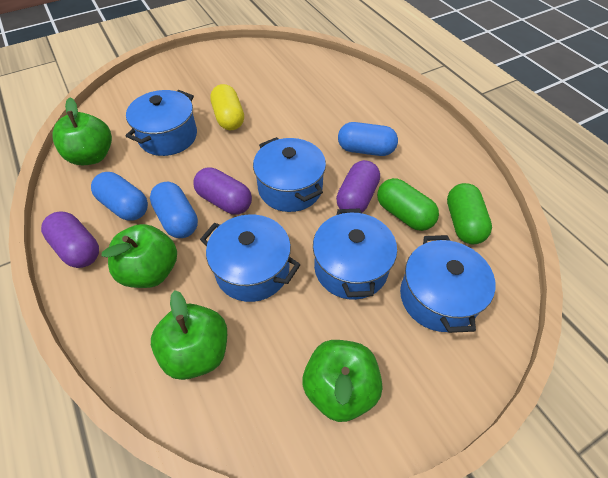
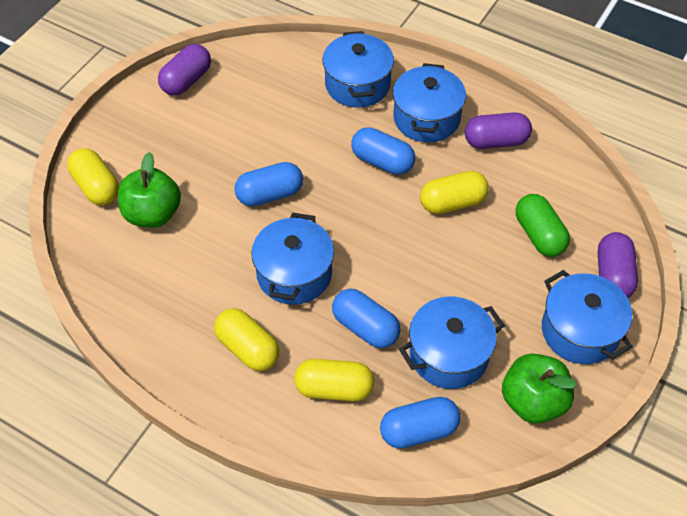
blue capsule: 3 -> 4
green apple: 4 -> 2
green capsule: 2 -> 1
yellow capsule: 1 -> 4

